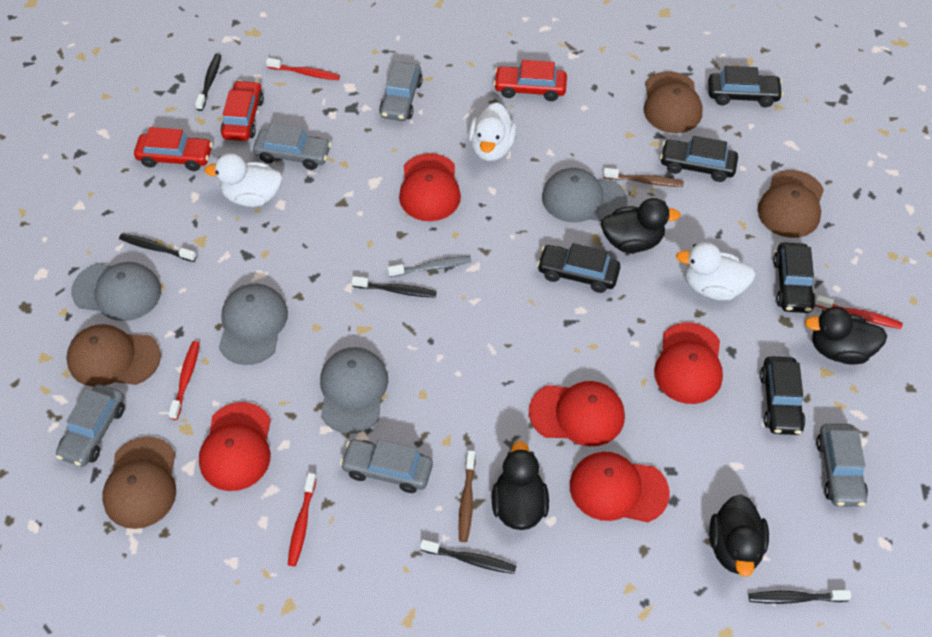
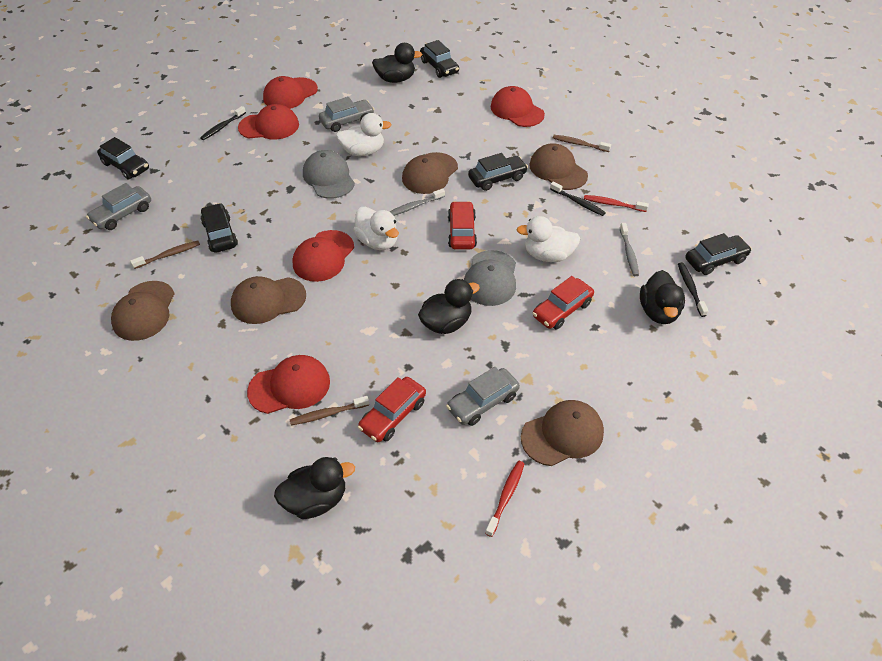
black toothbrush: 5 -> 3
brown cap: 4 -> 5
brown toothbrush: 2 -> 3
grey cap: 4 -> 2
grey car: 5 -> 3
grey toothbrush: 1 -> 2
red toothbrush: 4 -> 2

